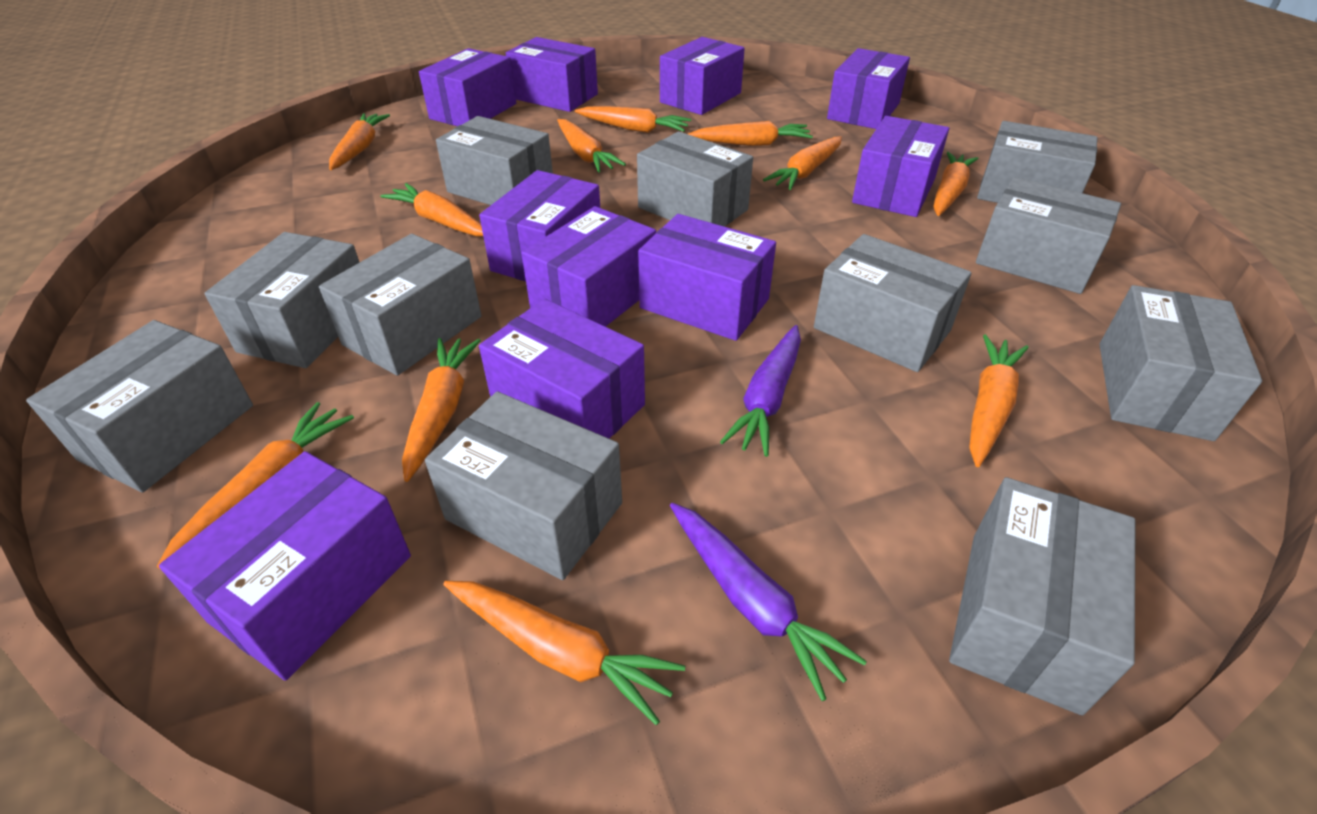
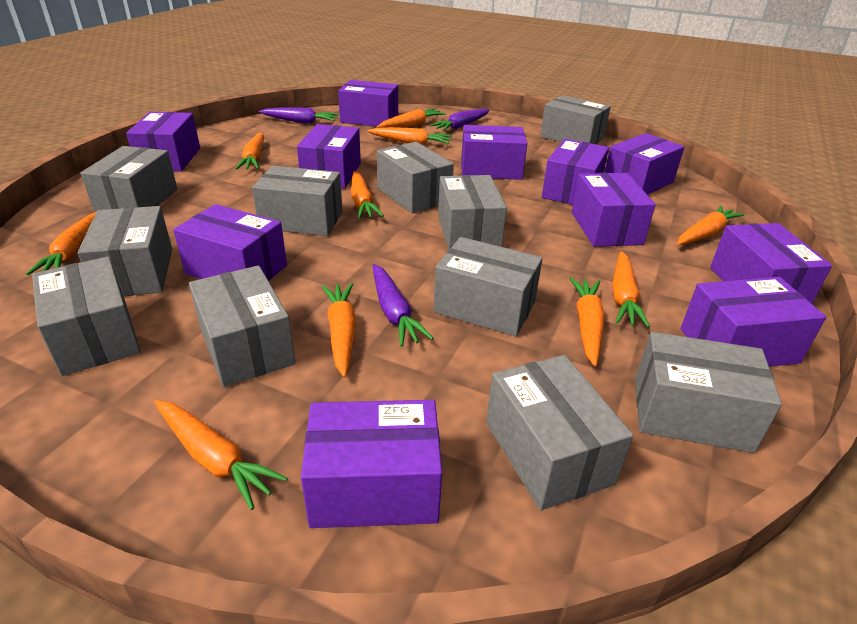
orange carrot: 11 -> 10
purple box: 10 -> 11
purple carrot: 2 -> 3

